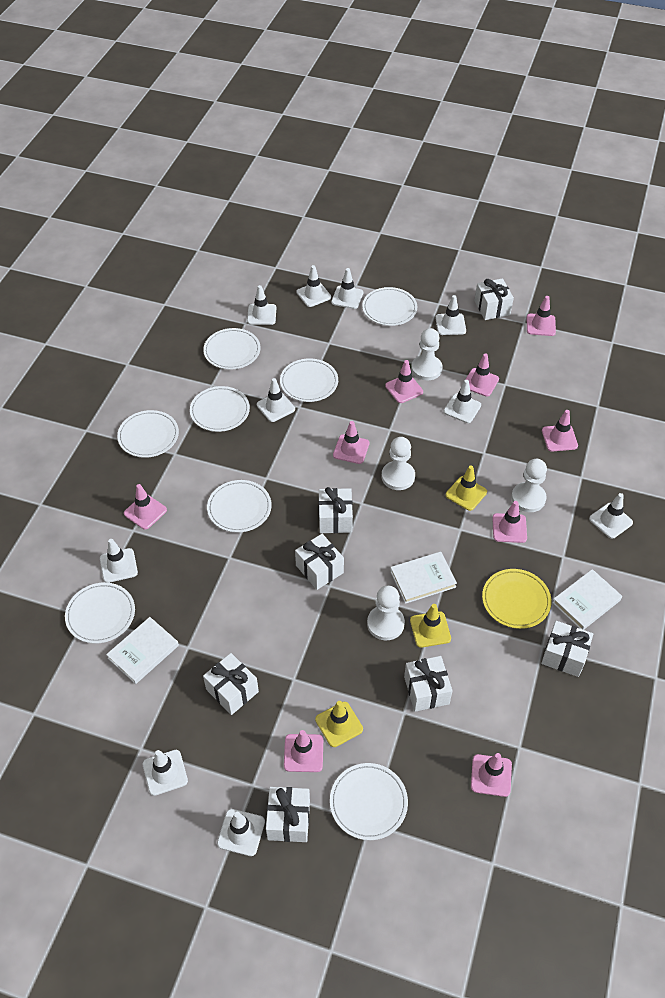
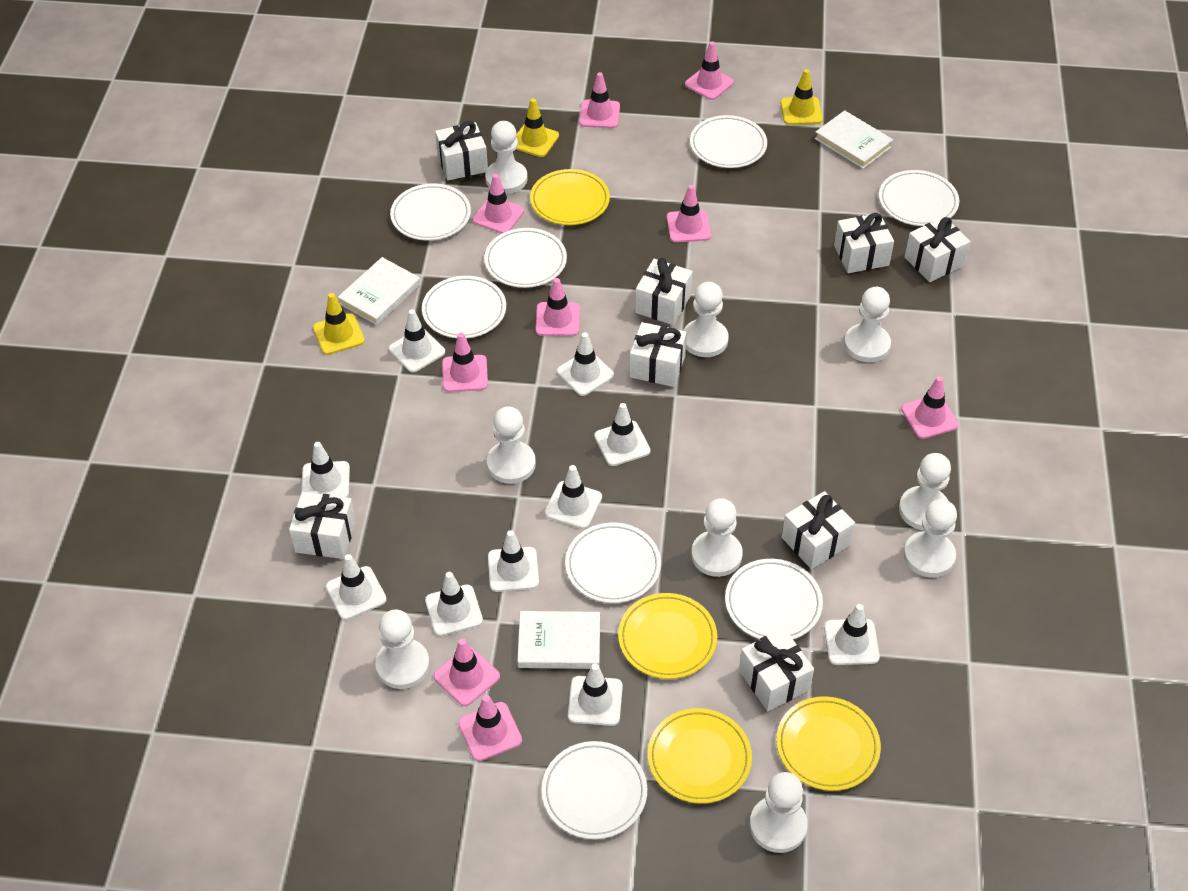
white gift: 7 -> 8
white pawn: 4 -> 9
yellow plate: 1 -> 4

